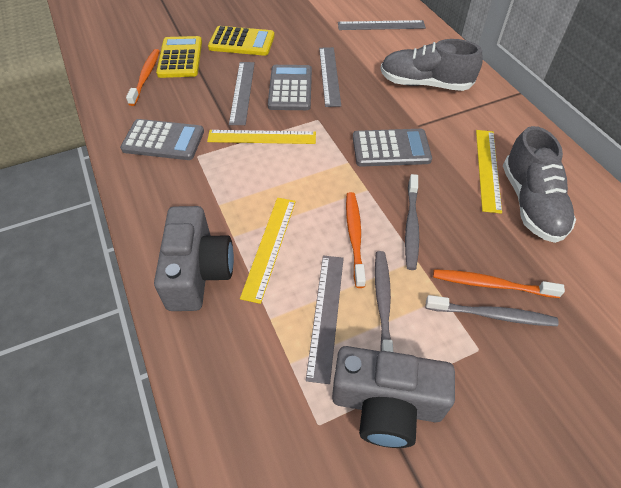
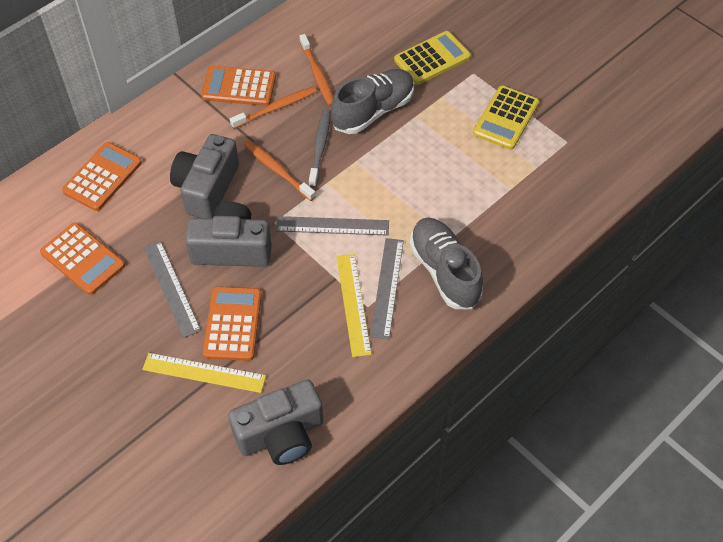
grey calculator: 3 -> 0
grey camera: 2 -> 3
grey ruler: 4 -> 3
grey toothbrush: 3 -> 1
orange calculator: 0 -> 4
yellow ruler: 3 -> 2

